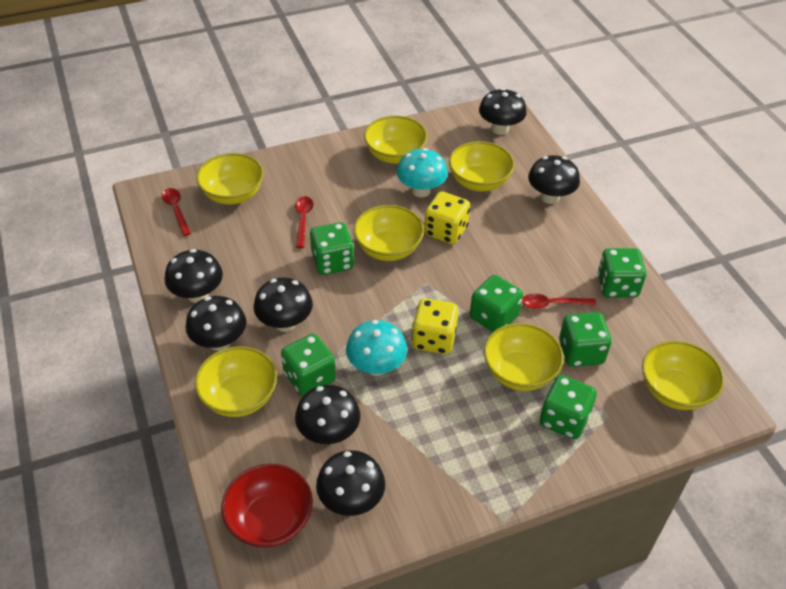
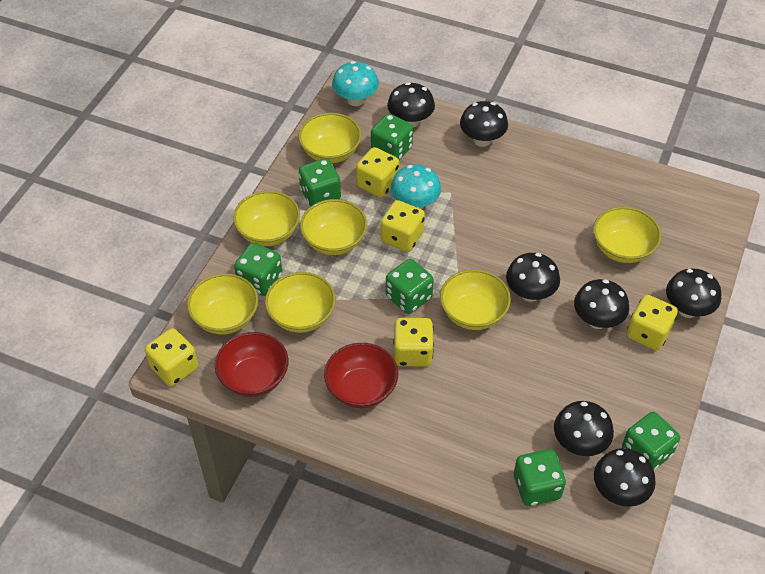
red bowl: 1 -> 2
red spoon: 3 -> 0
yellow dice: 2 -> 5

